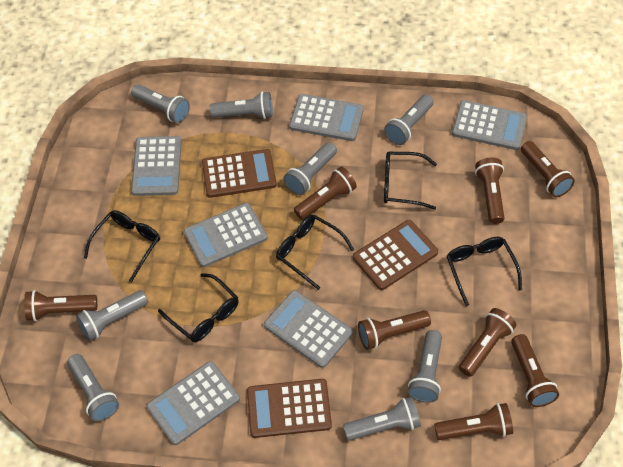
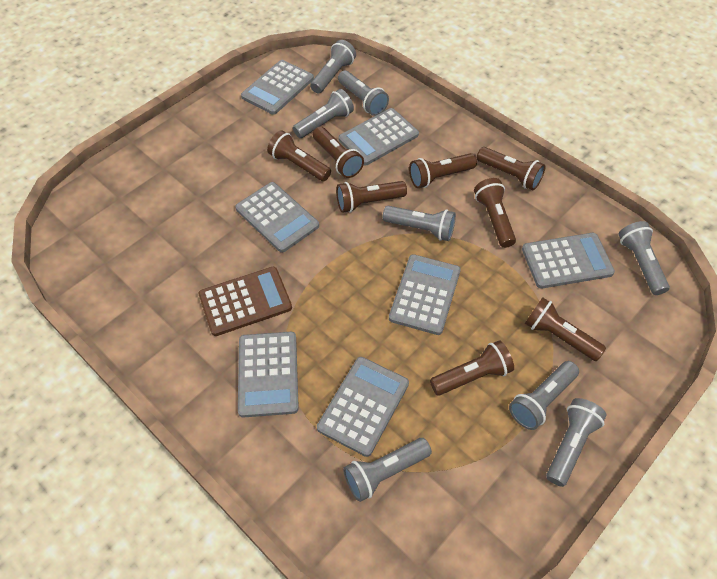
black glasses: 5 -> 0
brown calculator: 3 -> 1
grey calculator: 6 -> 7

